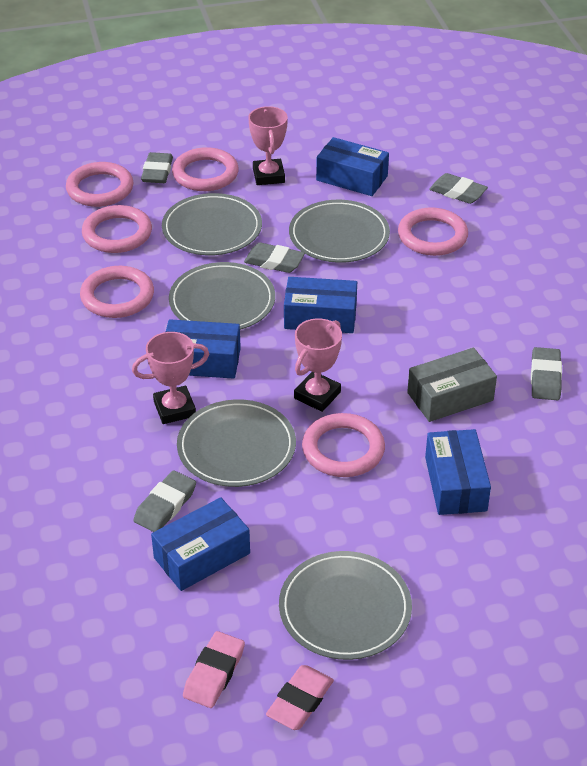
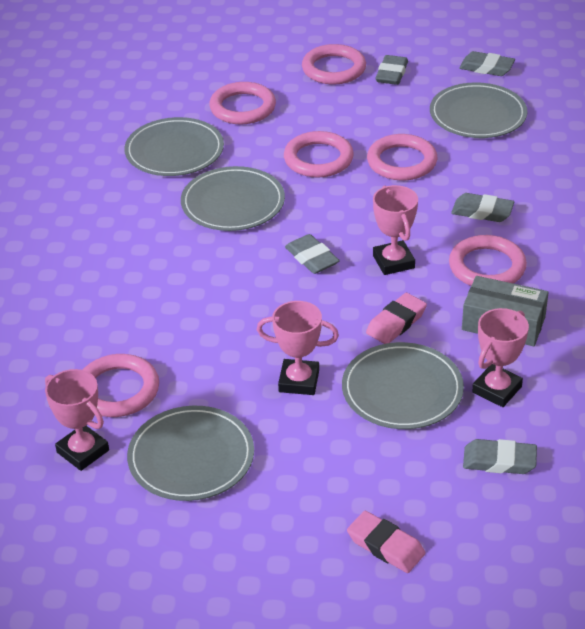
blue box: 5 -> 0
pink trophy: 3 -> 4

